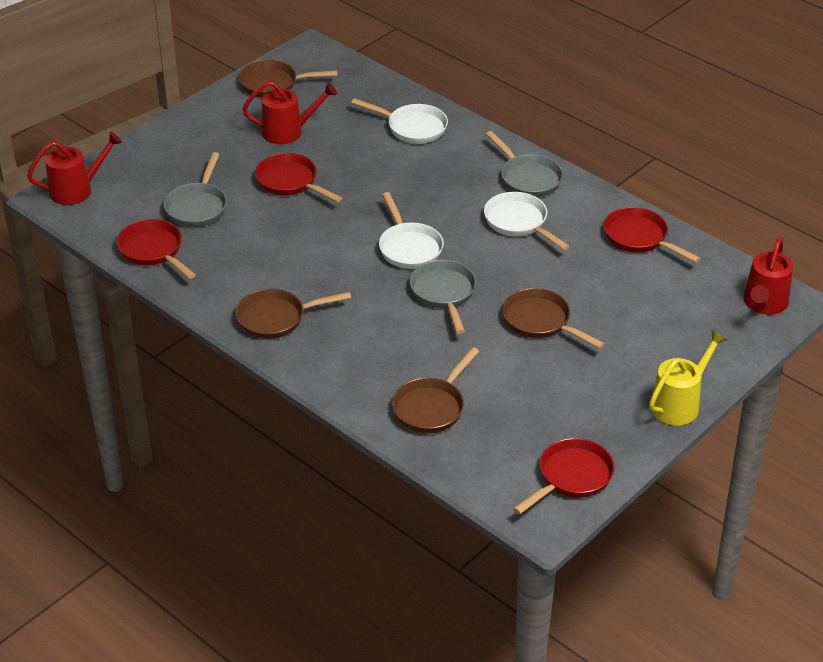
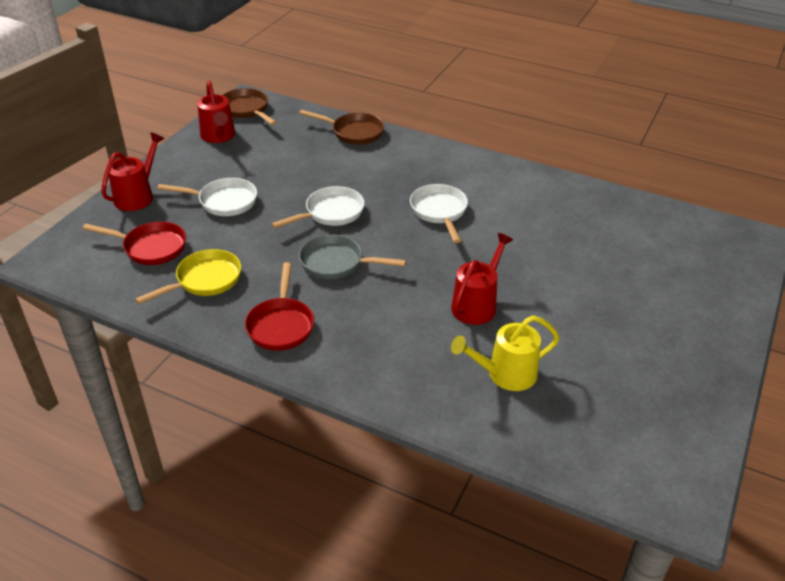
brown pan: 4 -> 2
grey pan: 3 -> 1
red pan: 4 -> 2
yellow pan: 0 -> 1

